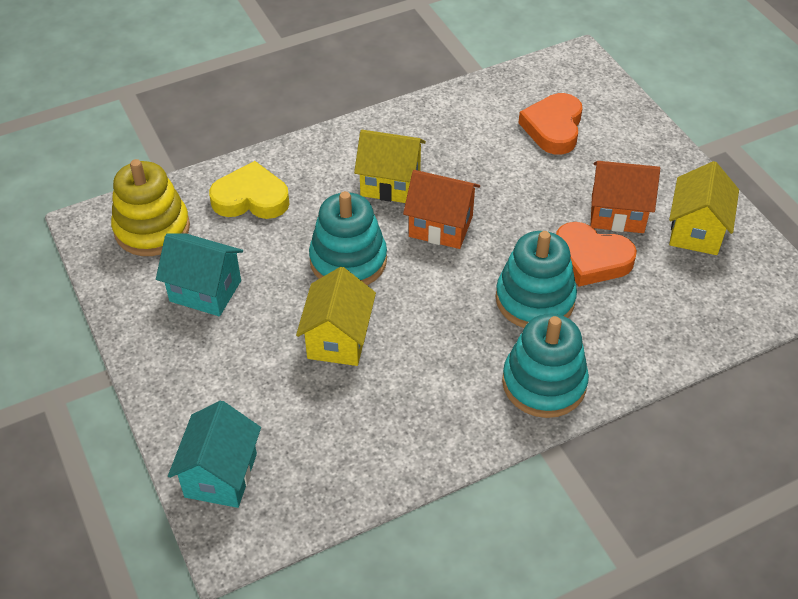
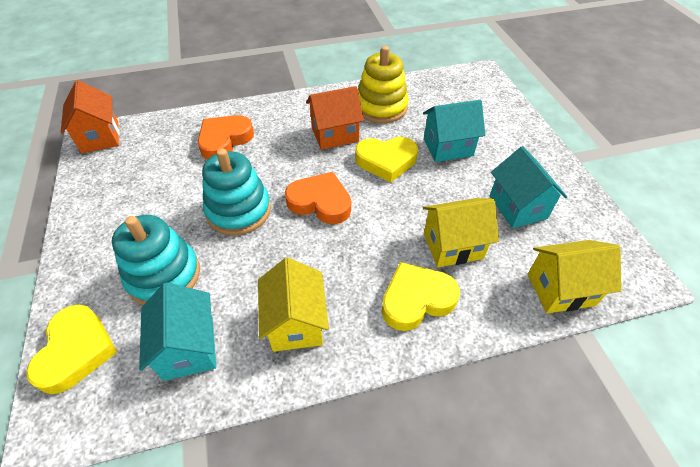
turquoise house: 2 -> 3
turquoise stacking toy: 3 -> 2
yellow heart: 1 -> 3

